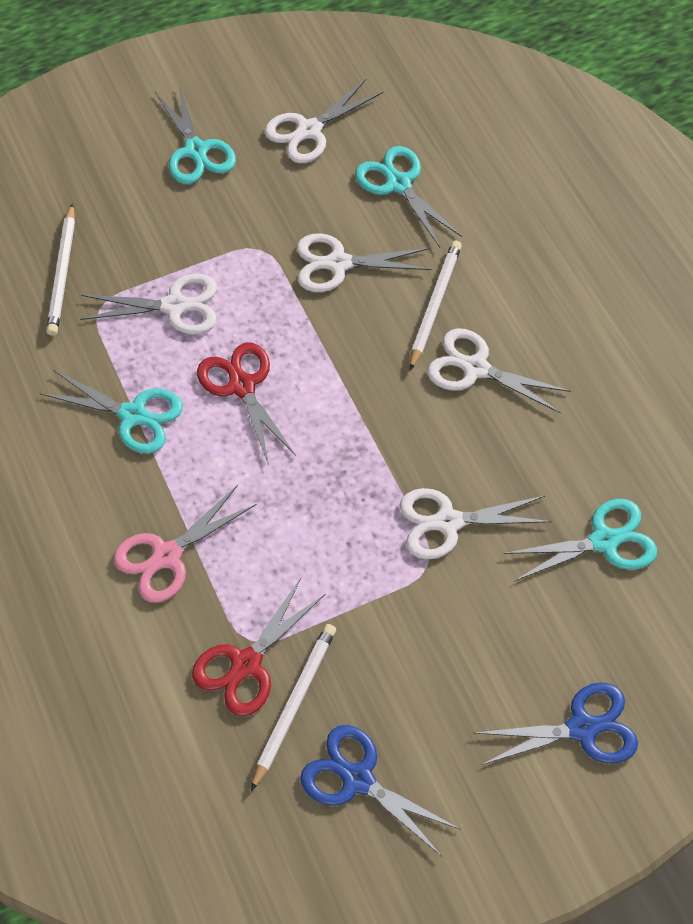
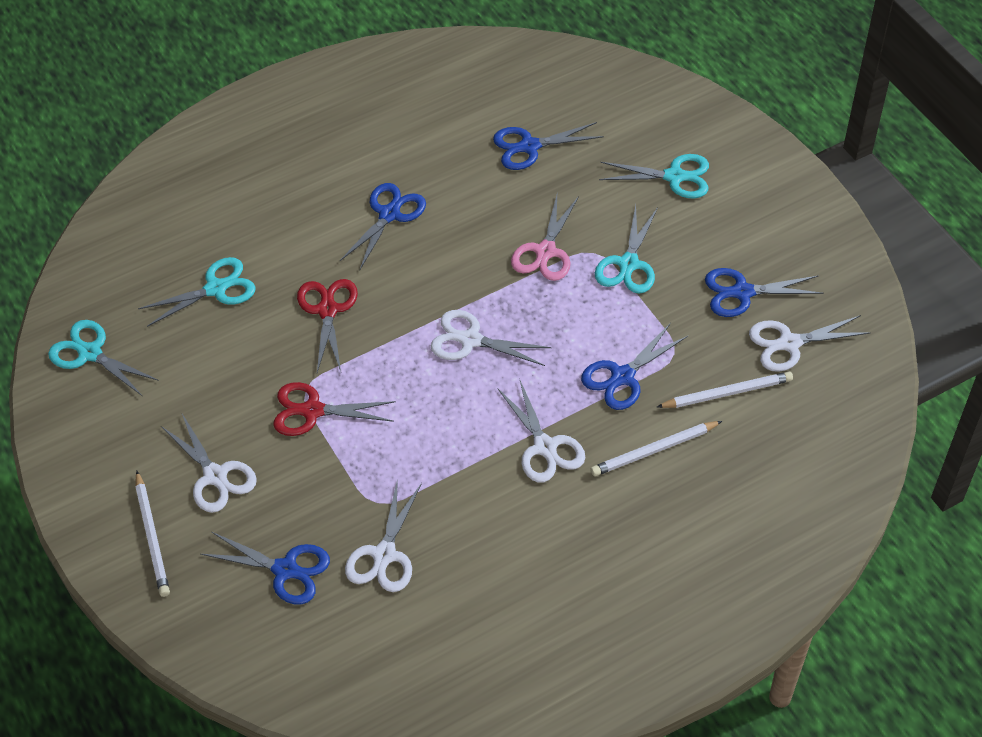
blue scissors: 2 -> 5

